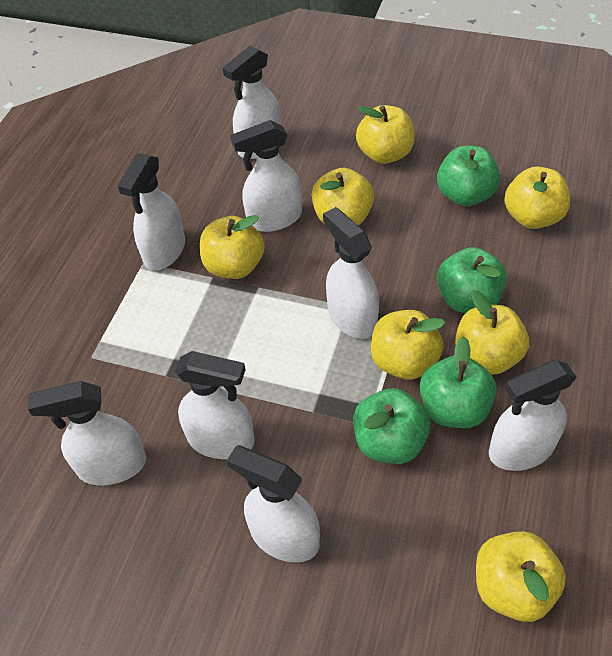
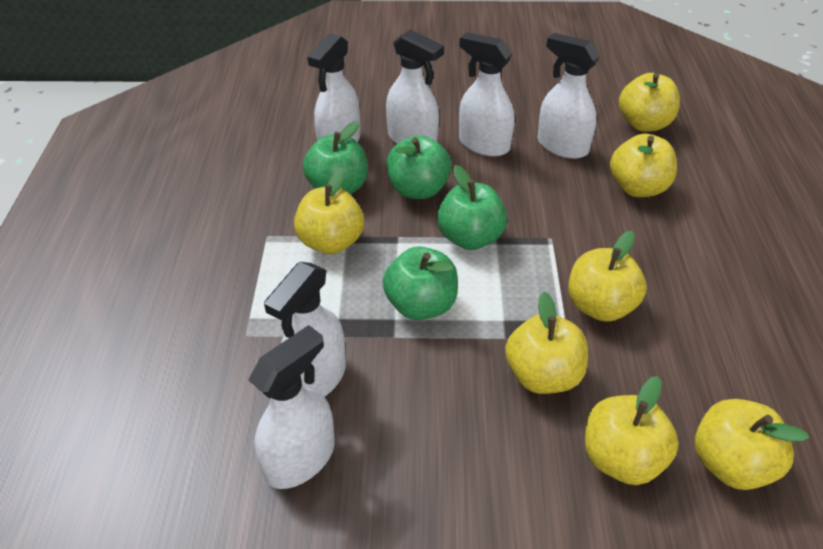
white spray bottle: 8 -> 6

